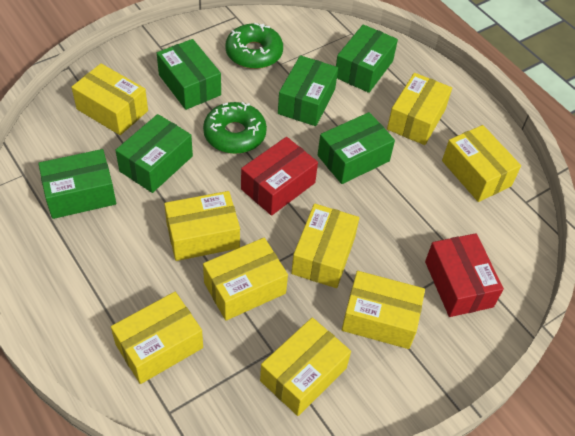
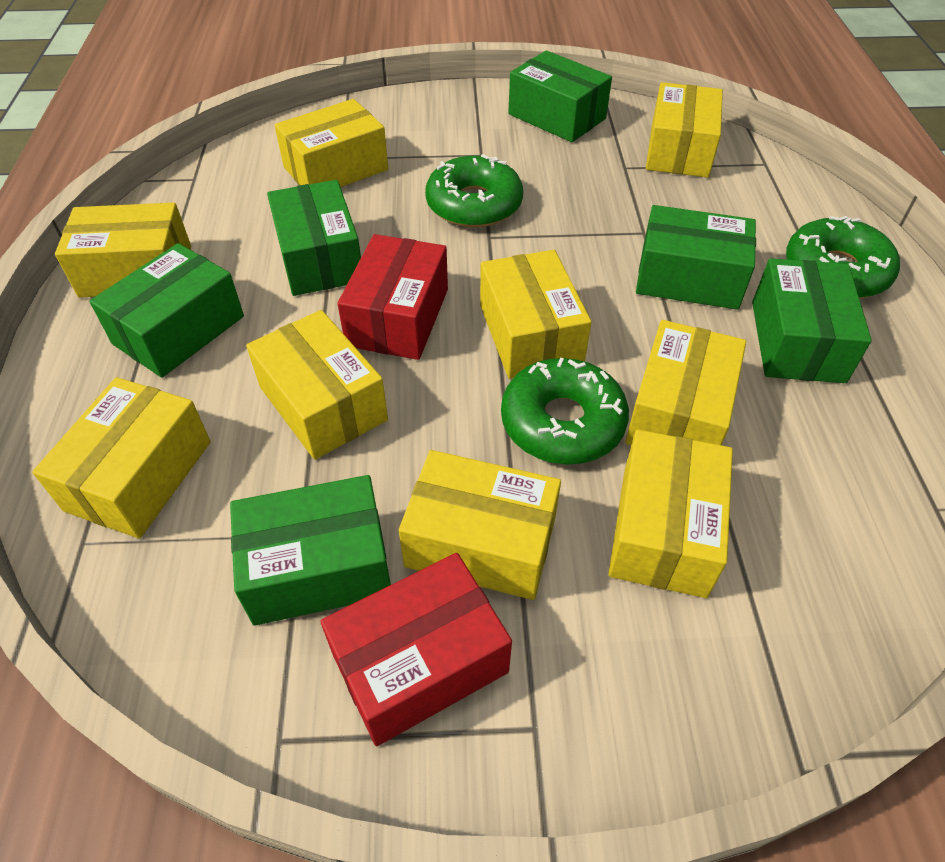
green donut: 2 -> 3

